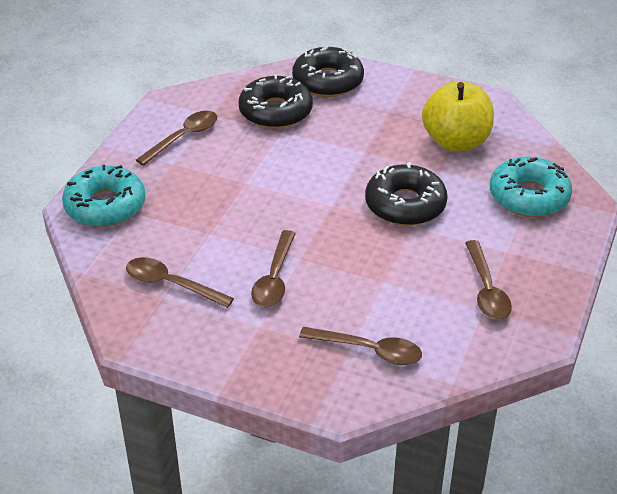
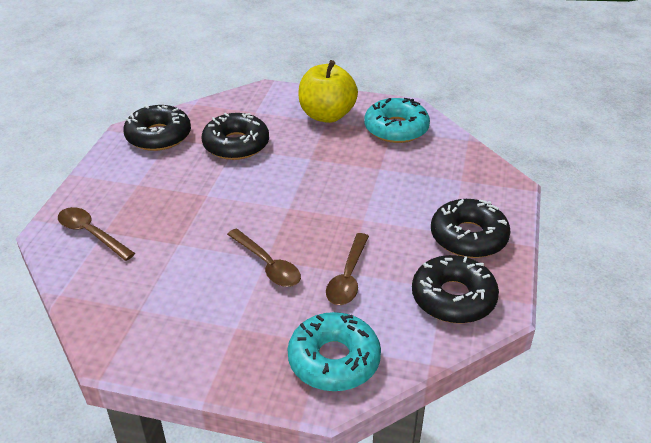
black donut: 3 -> 4
brown spoon: 5 -> 3

